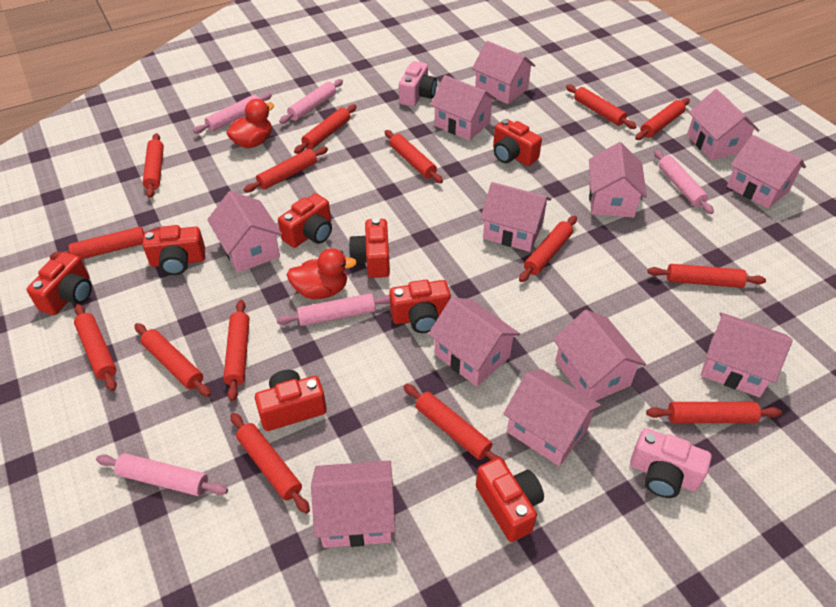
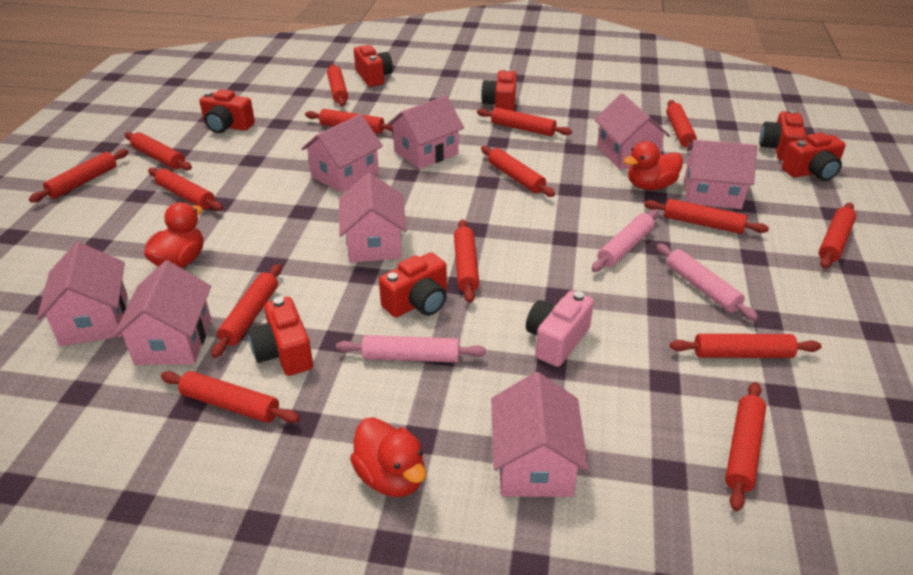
pink camera: 2 -> 1
pink house: 12 -> 8
pink rolling pin: 5 -> 3
red camera: 8 -> 7
red duck: 2 -> 3

